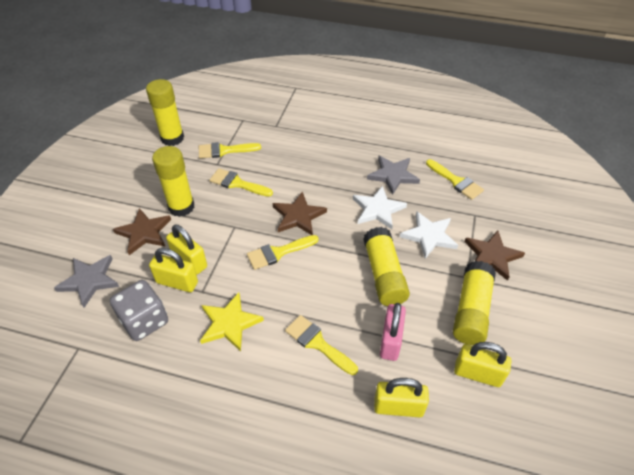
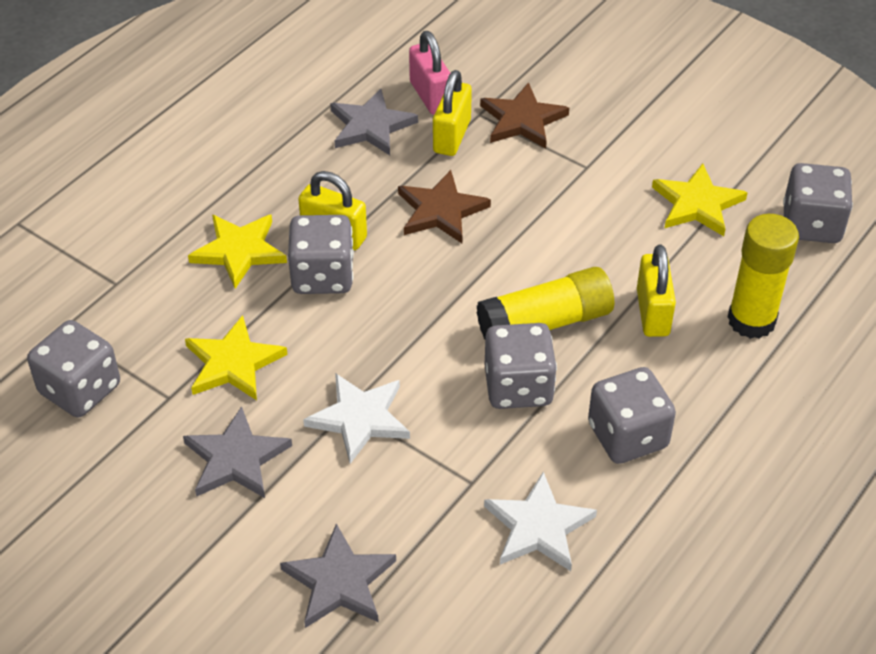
brown star: 3 -> 2
grey dice: 1 -> 5
grey star: 2 -> 3
yellow brush: 5 -> 0
yellow glue stick: 4 -> 2
yellow padlock: 4 -> 3
yellow star: 1 -> 3

